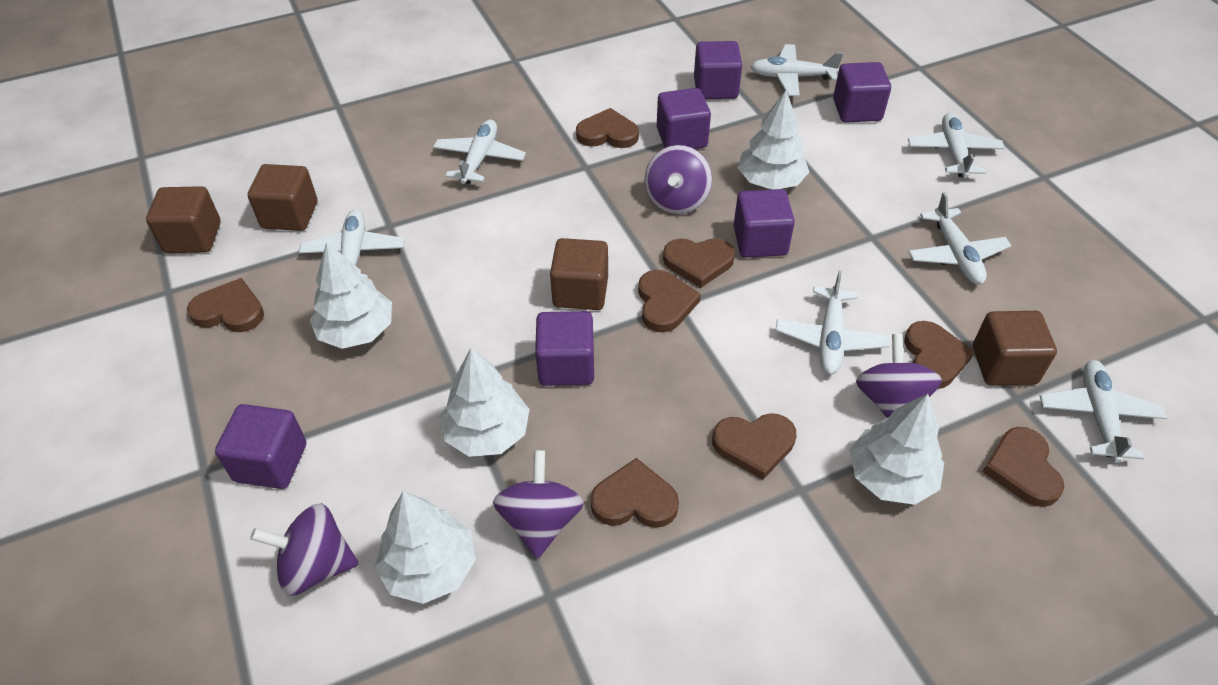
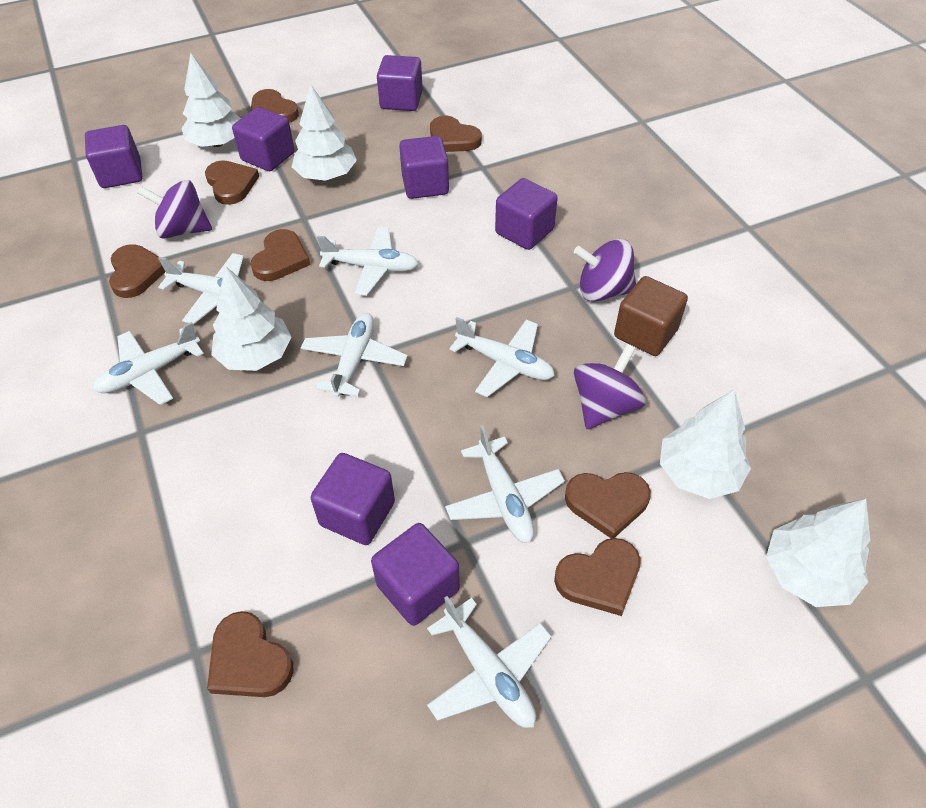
brown cube: 4 -> 1
purple cube: 6 -> 7
purple spinning top: 4 -> 3

